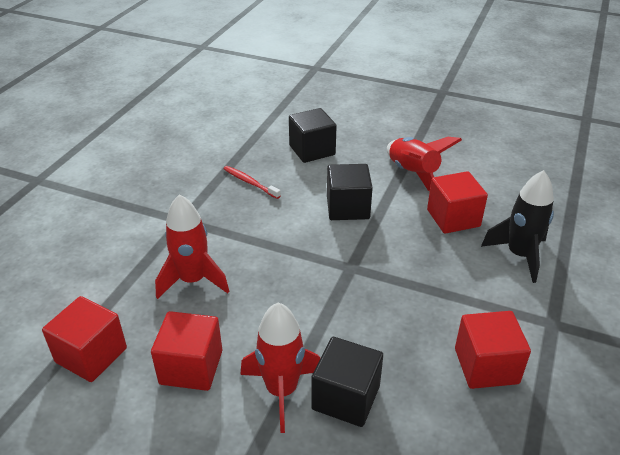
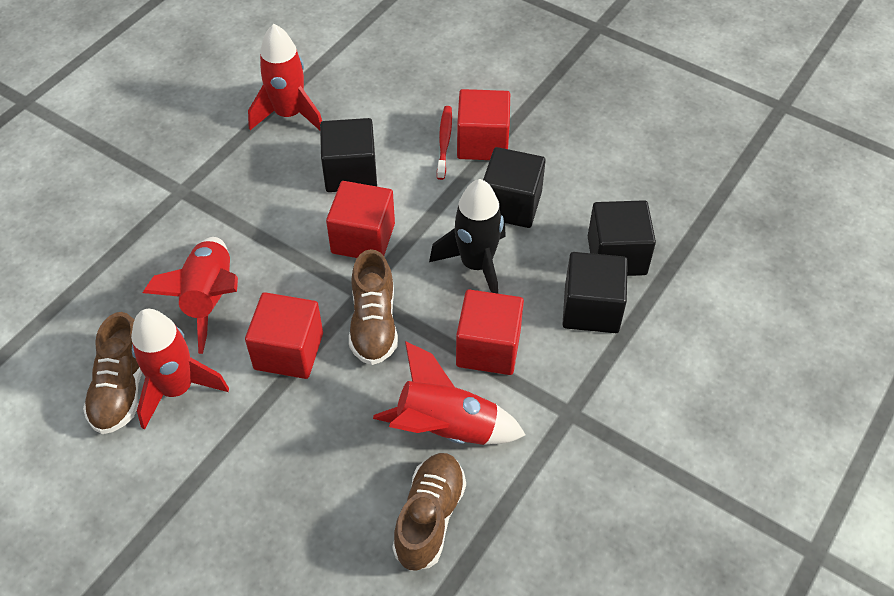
black cube: 3 -> 4
brown shoe: 0 -> 3
red rocket: 3 -> 4

